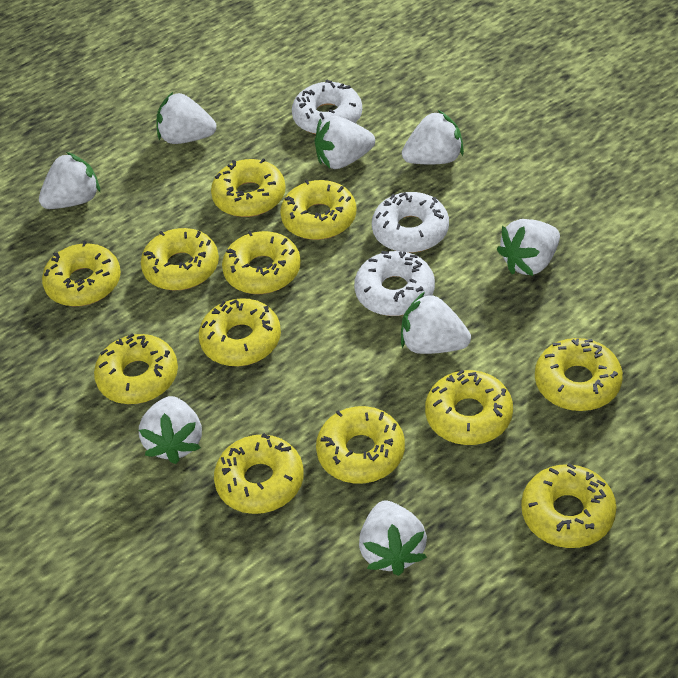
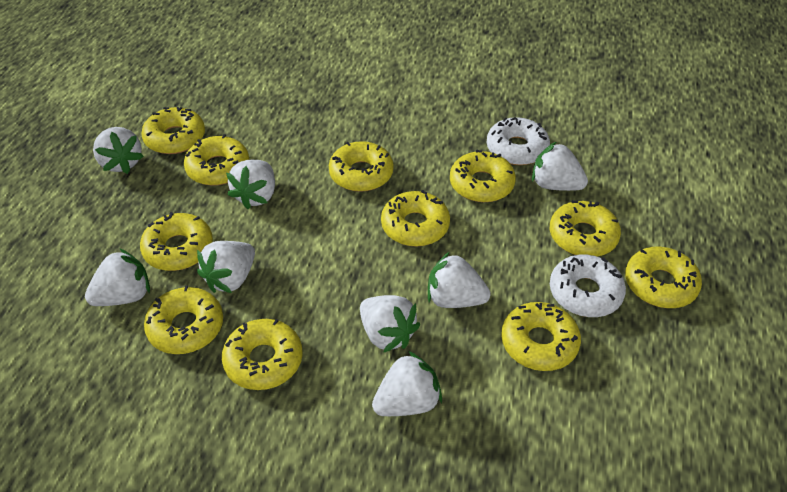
white donut: 3 -> 2
yellow donut: 12 -> 11

